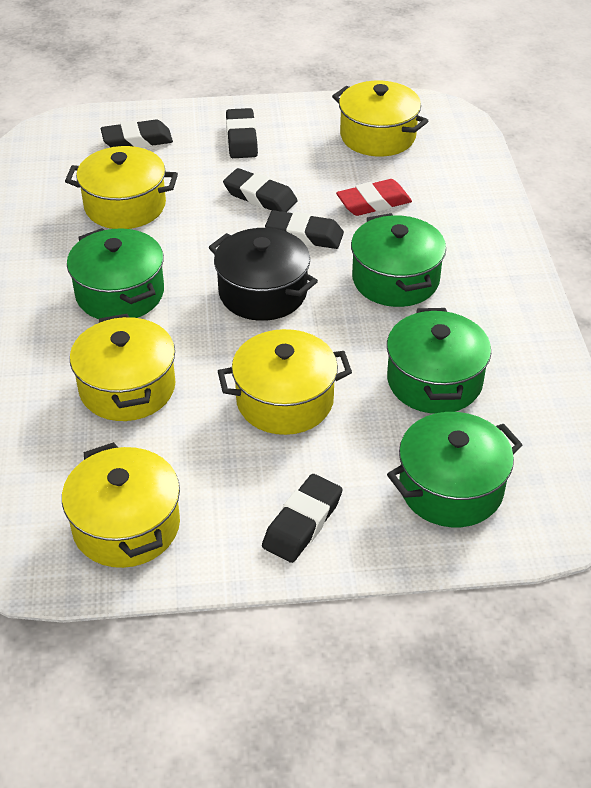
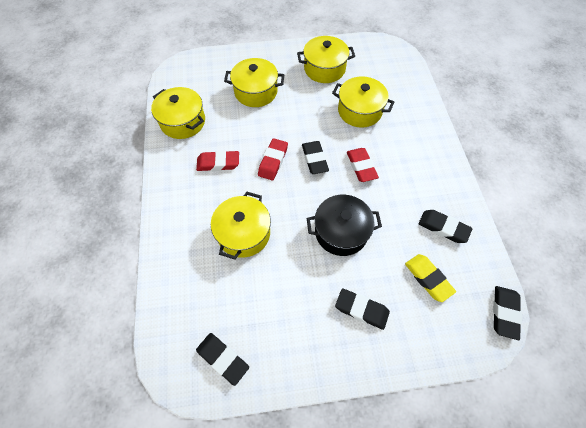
green pot: 4 -> 0
red eraser: 1 -> 3
yellow eraser: 0 -> 1

